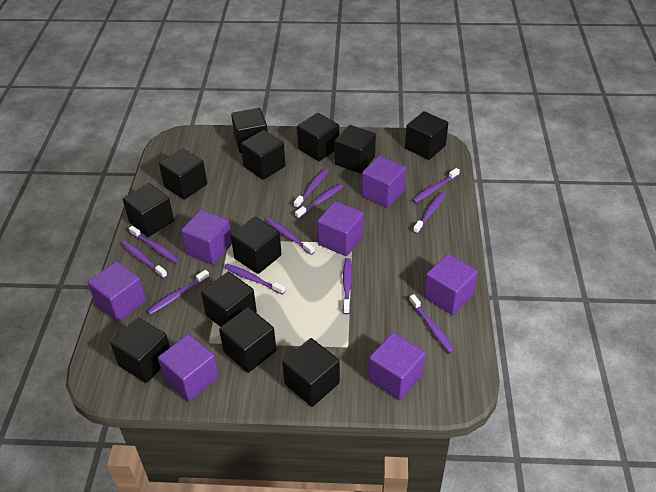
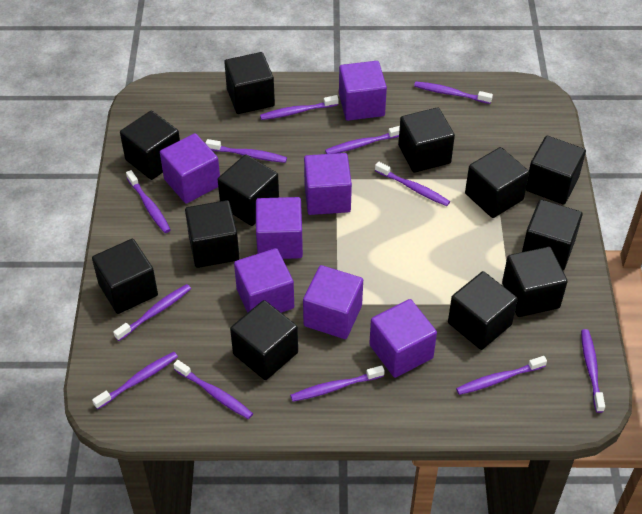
purple toothbrush: 11 -> 12

